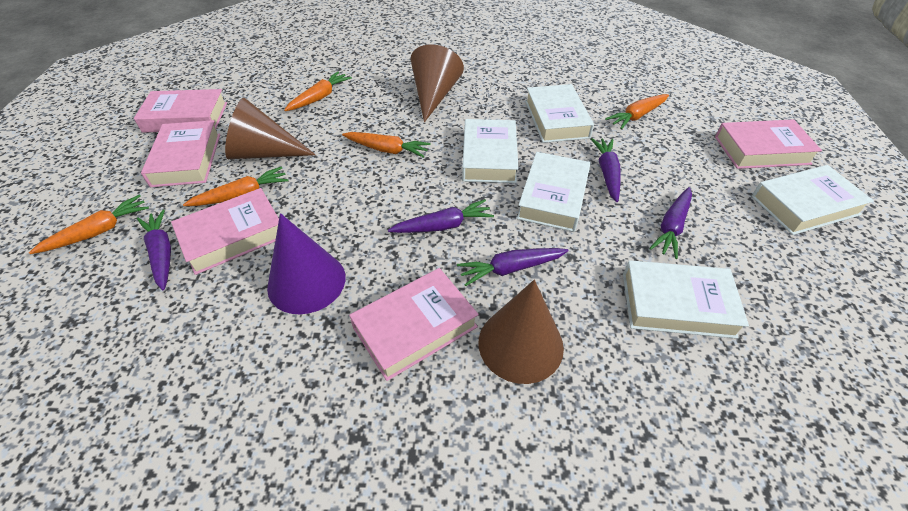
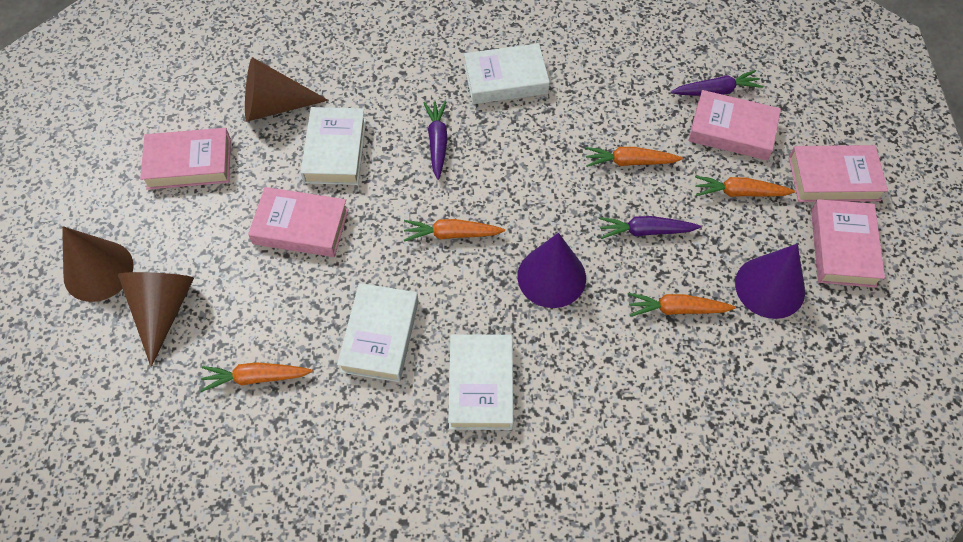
purple carrot: 5 -> 3
purple cone: 1 -> 2
white book: 5 -> 4

